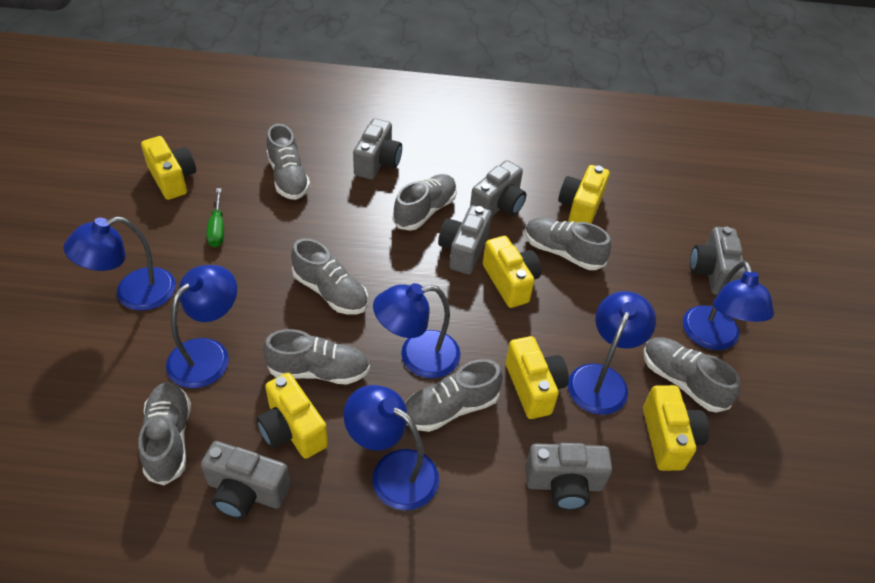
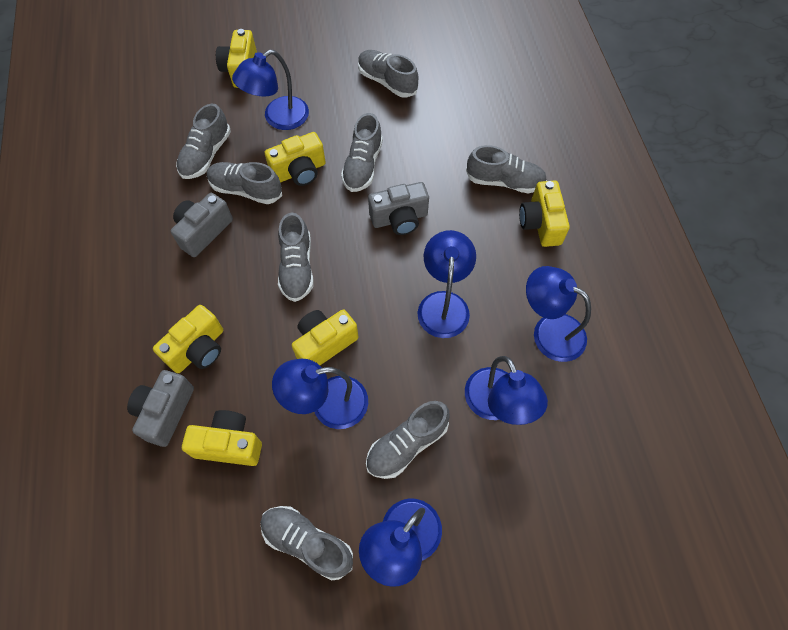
green screwdriver: 1 -> 0
grey camera: 6 -> 3

